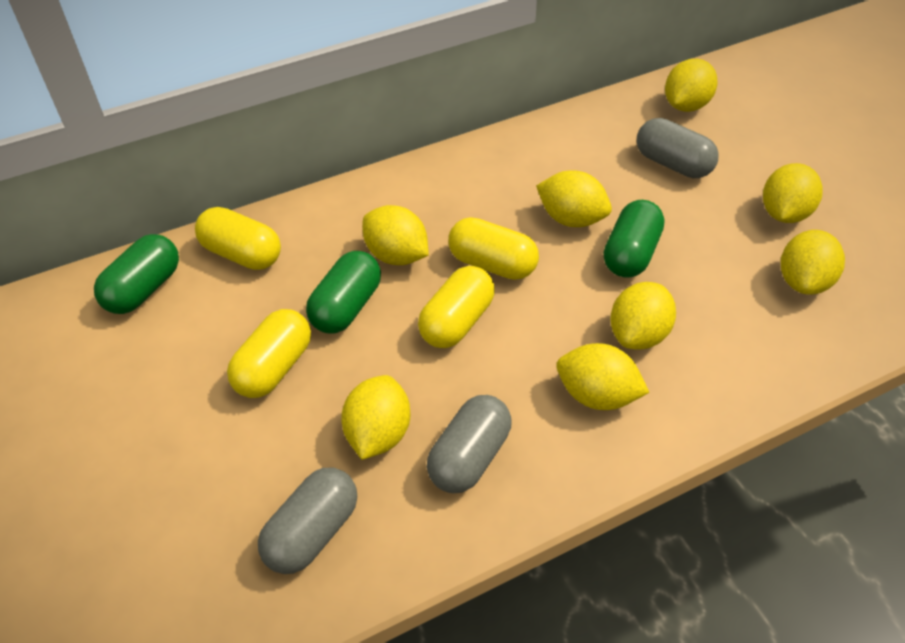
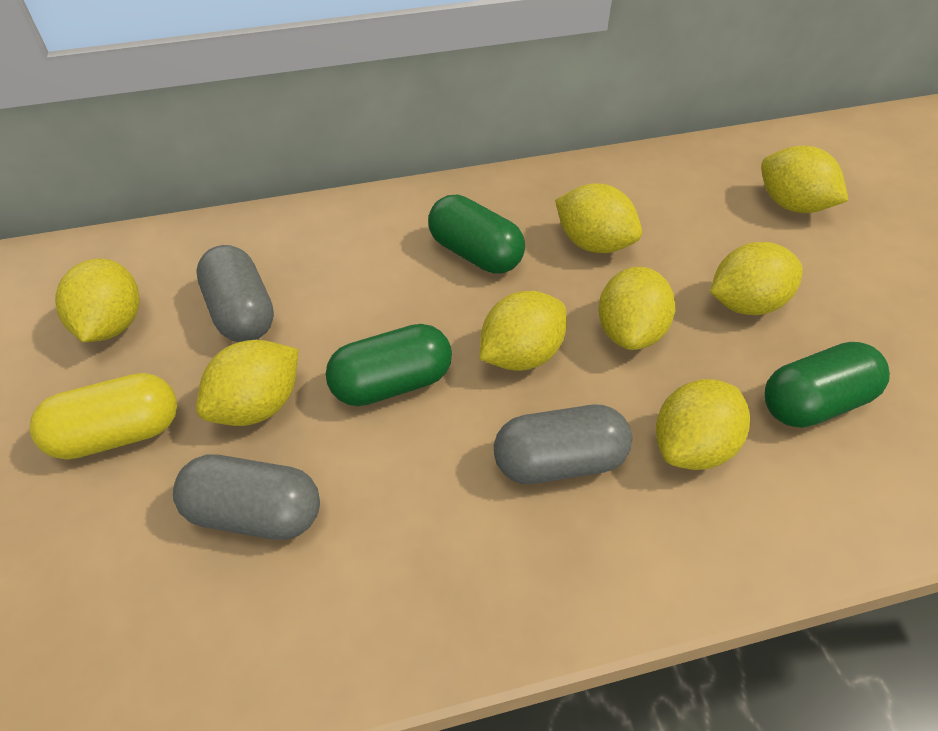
yellow capsule: 4 -> 1

